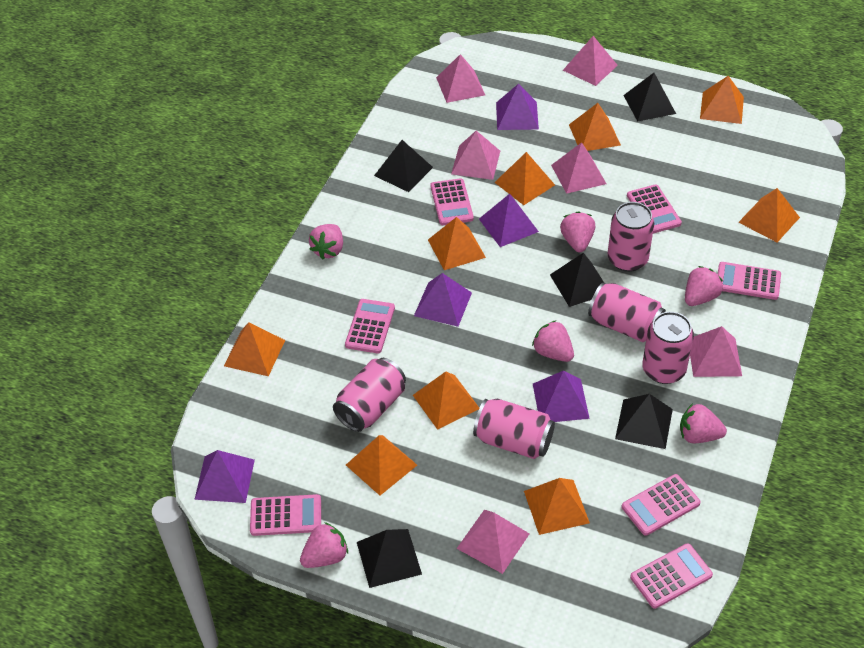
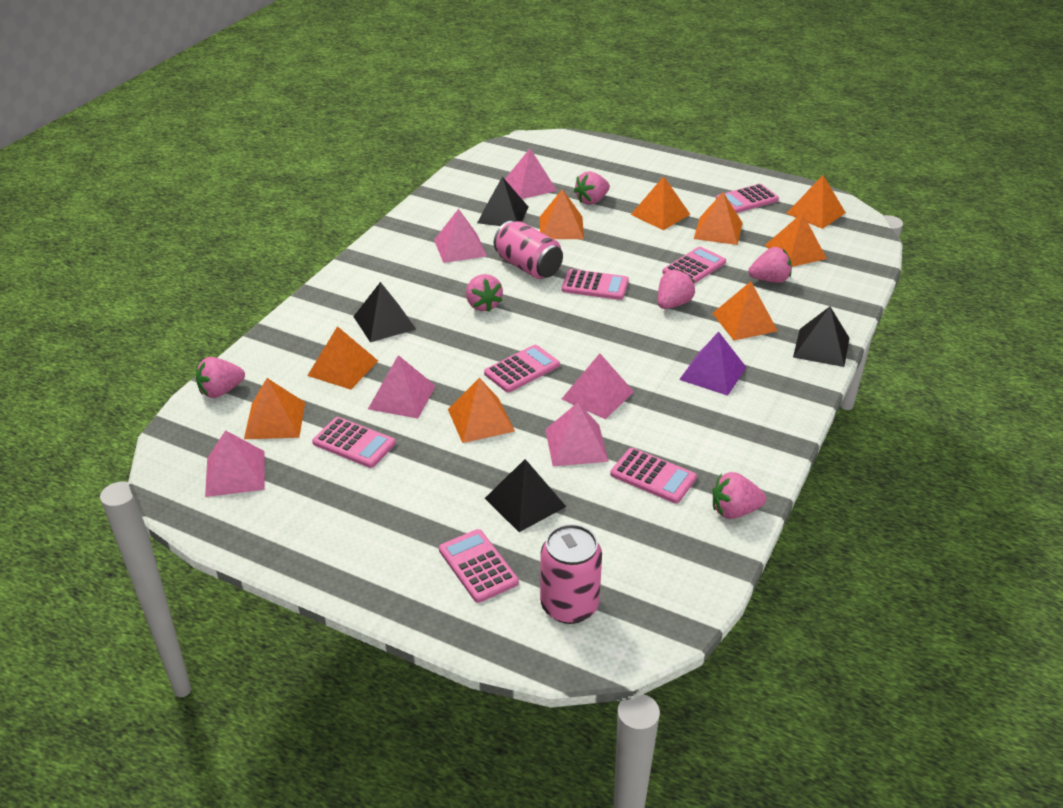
black pyramid: 5 -> 4
pink can: 5 -> 2
purple pyramid: 5 -> 1

